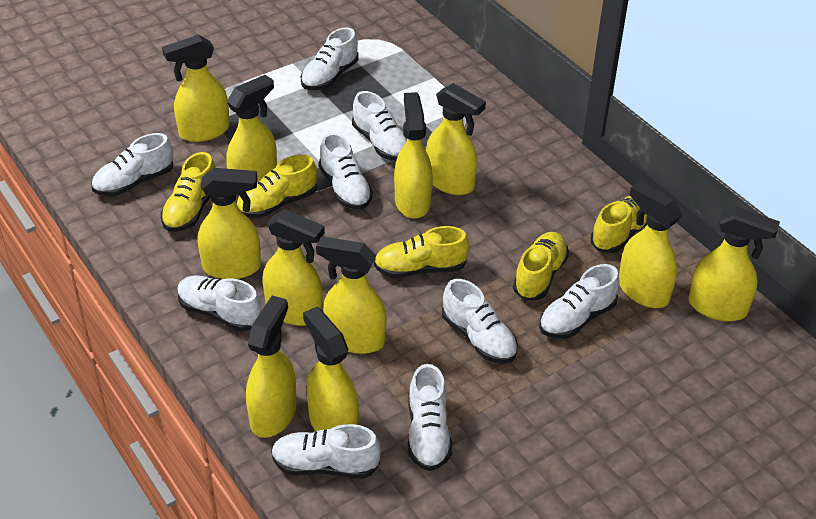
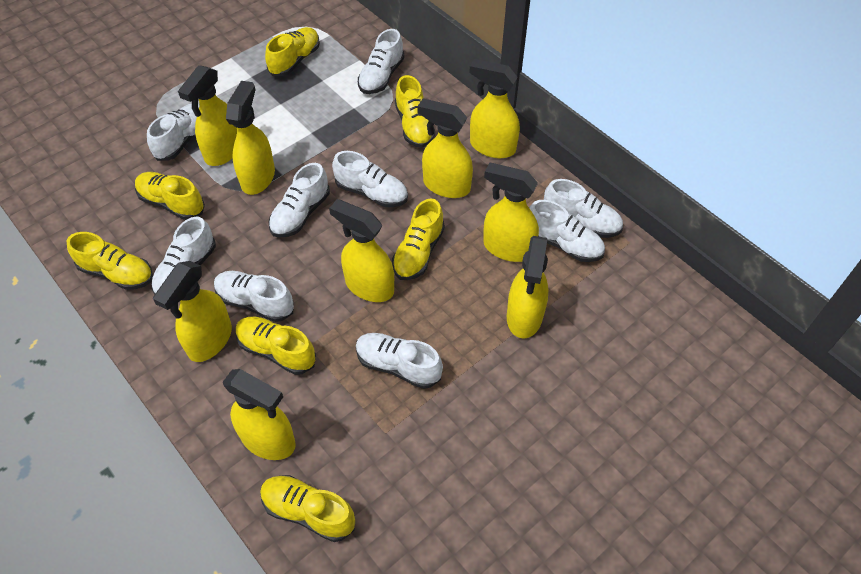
yellow shoe: 5 -> 7
yellow spray bottle: 11 -> 9

